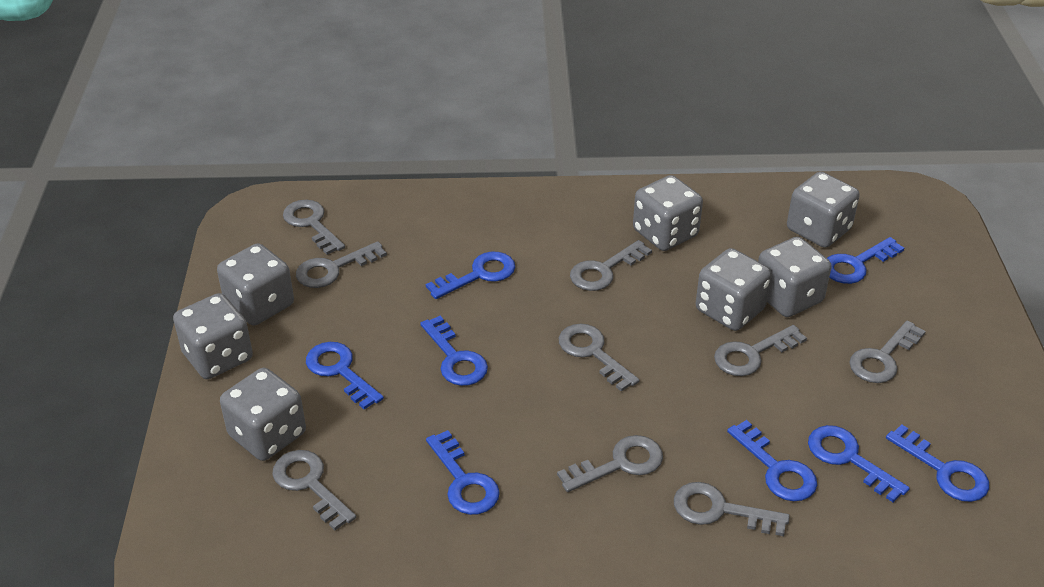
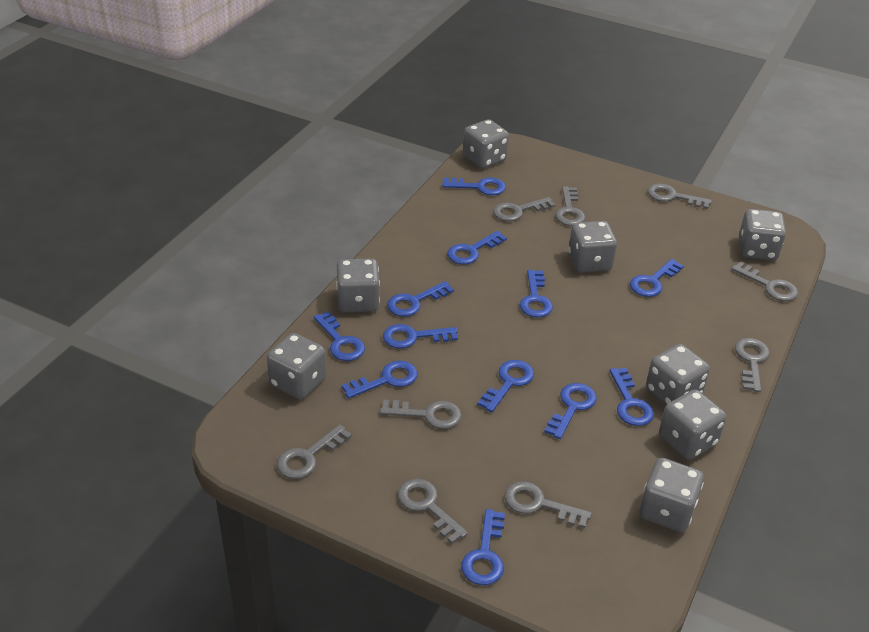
blue key: 8 -> 12
grey dice: 7 -> 8

